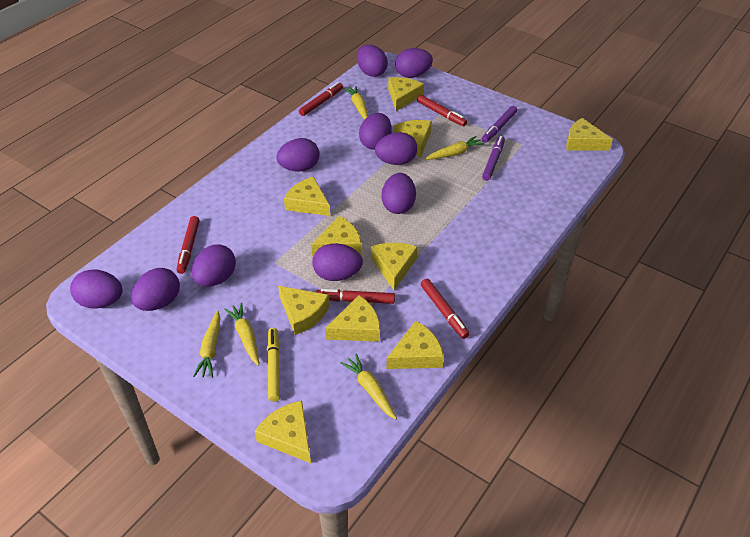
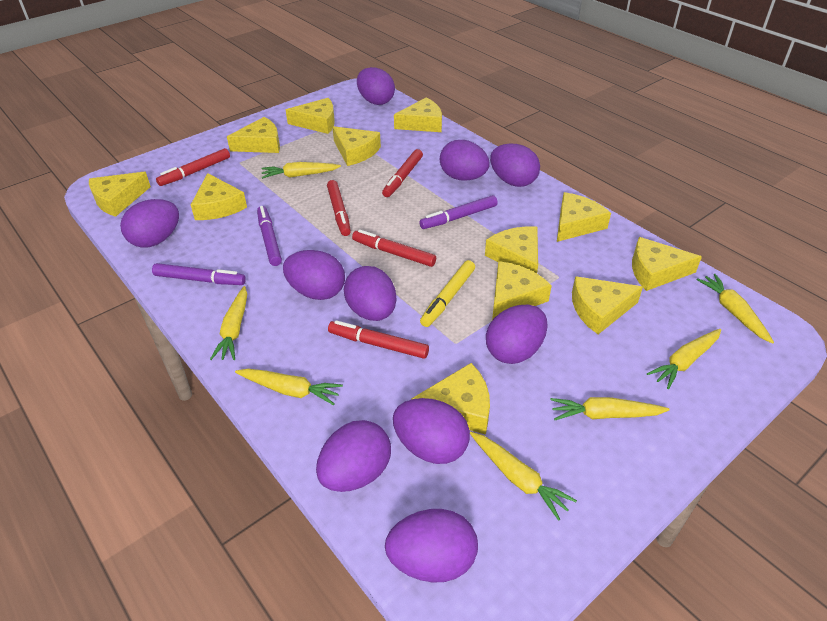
purple marker: 2 -> 3
yellow carrot: 5 -> 7
yellow cheese: 10 -> 12

